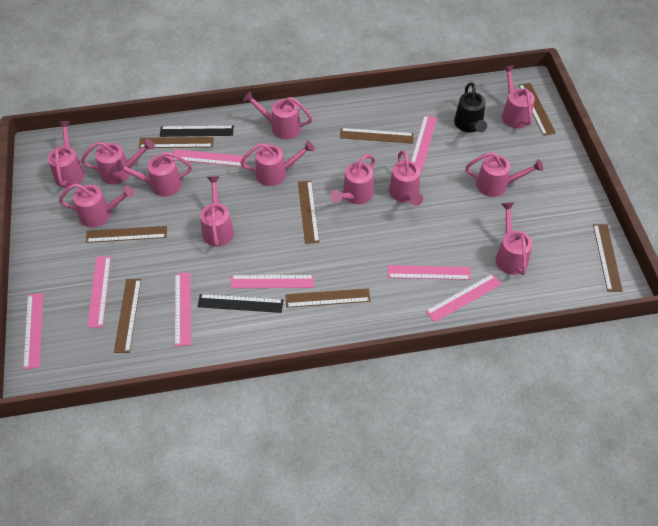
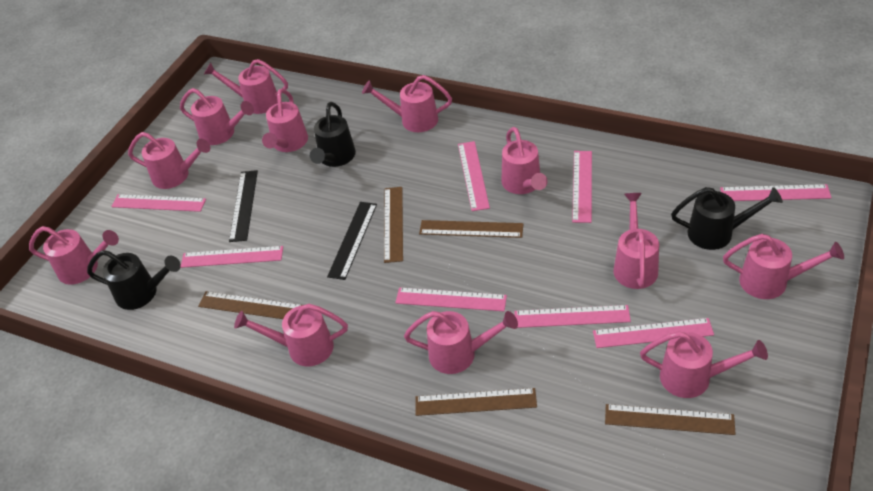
black watering can: 1 -> 3
brown ruler: 8 -> 5

